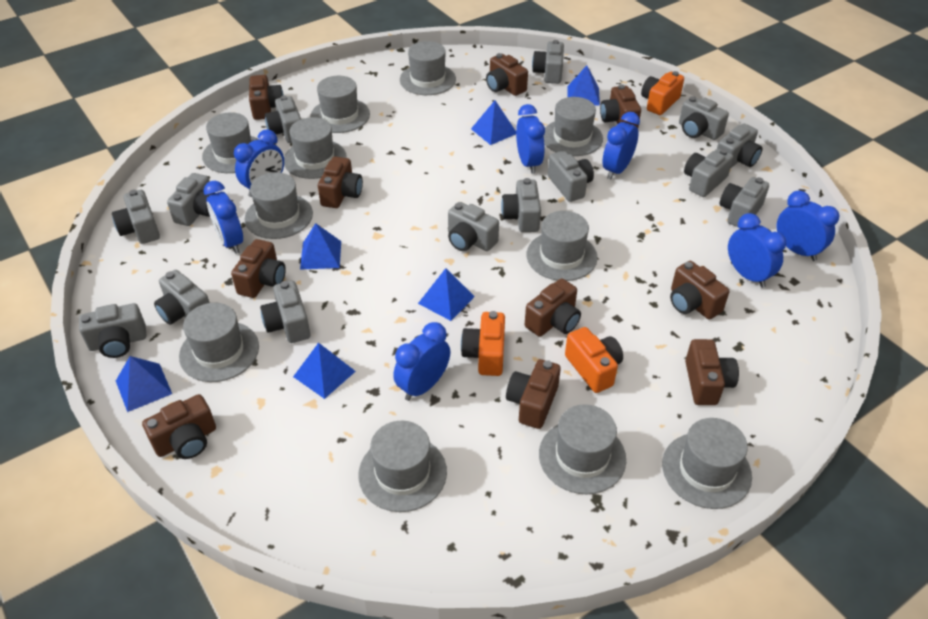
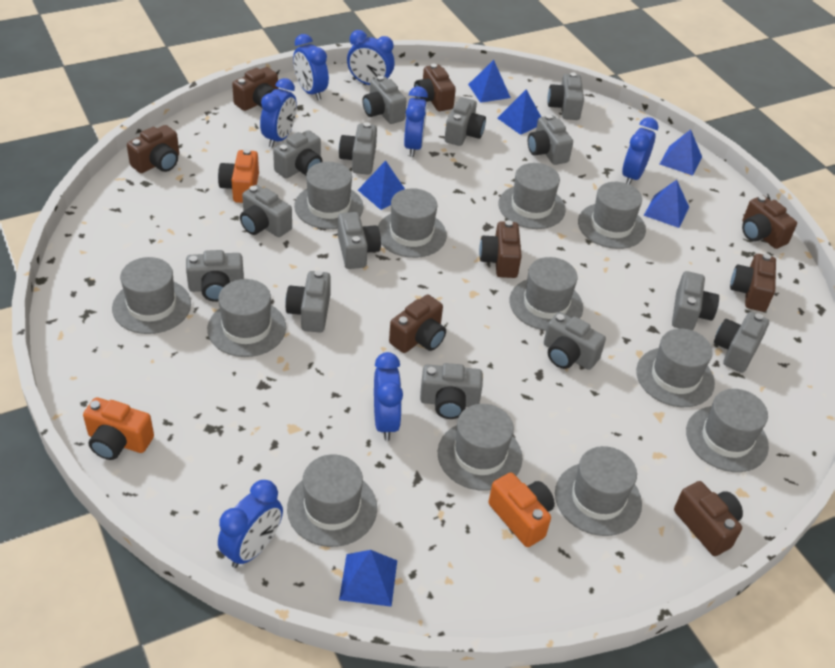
brown camera: 10 -> 8
grey hat: 11 -> 12

